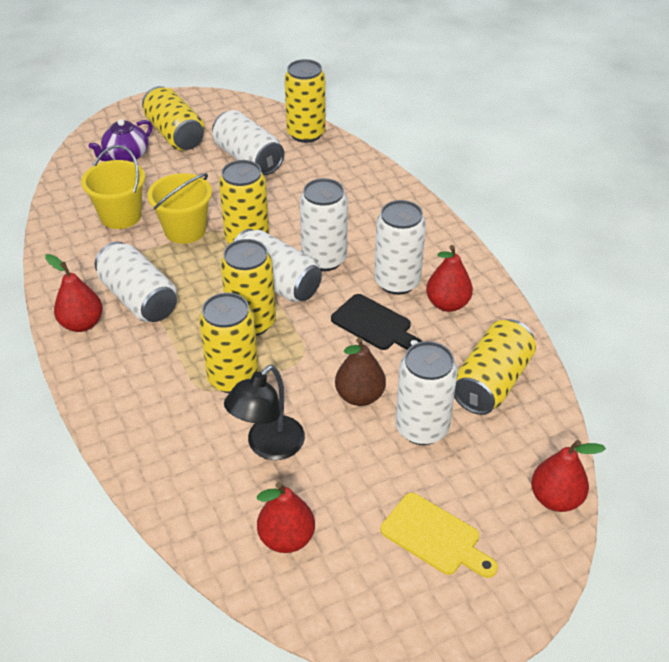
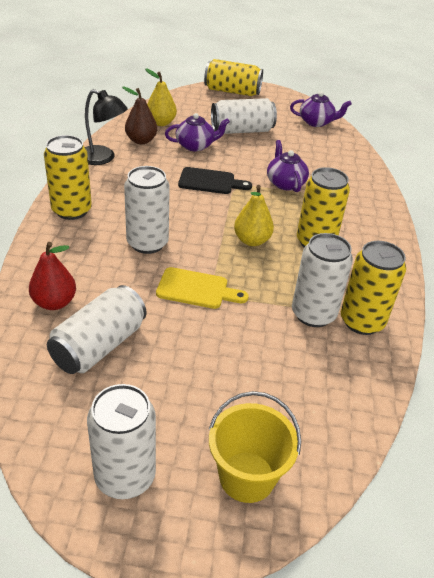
purple teapot: 1 -> 3
red pear: 4 -> 1
white can: 6 -> 5
yellow bucket: 2 -> 1
yellow can: 6 -> 4
yellow pear: 0 -> 2

